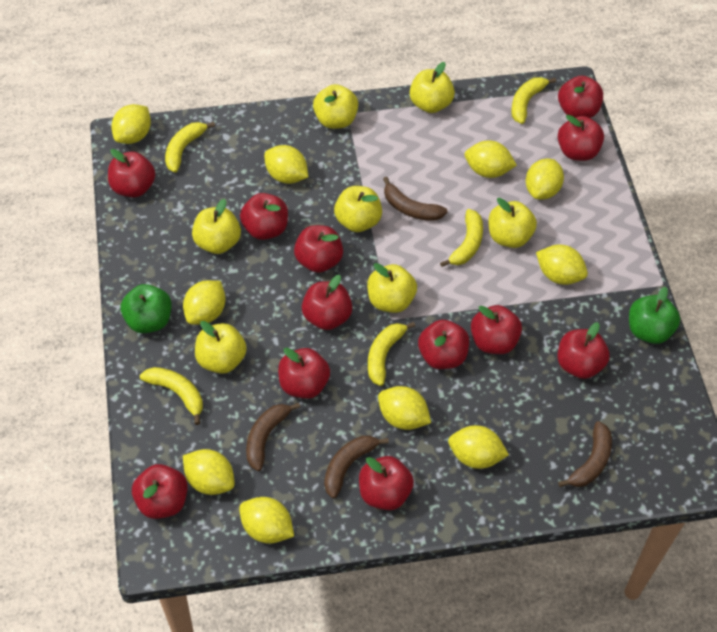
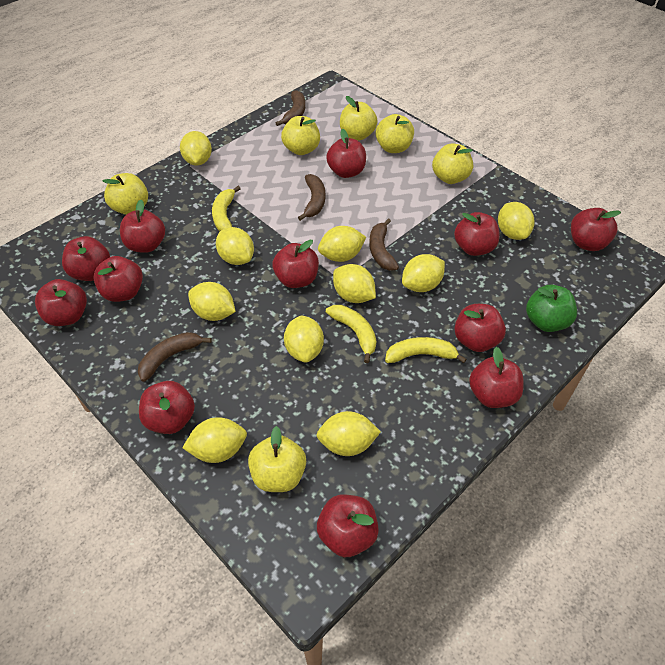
green apple: 2 -> 1
yellow apple: 7 -> 6
yellow banana: 5 -> 3

